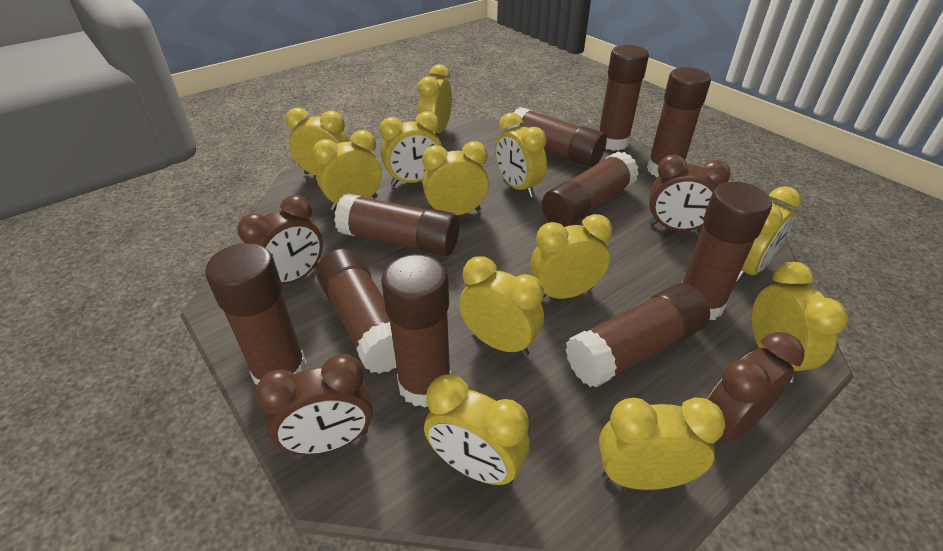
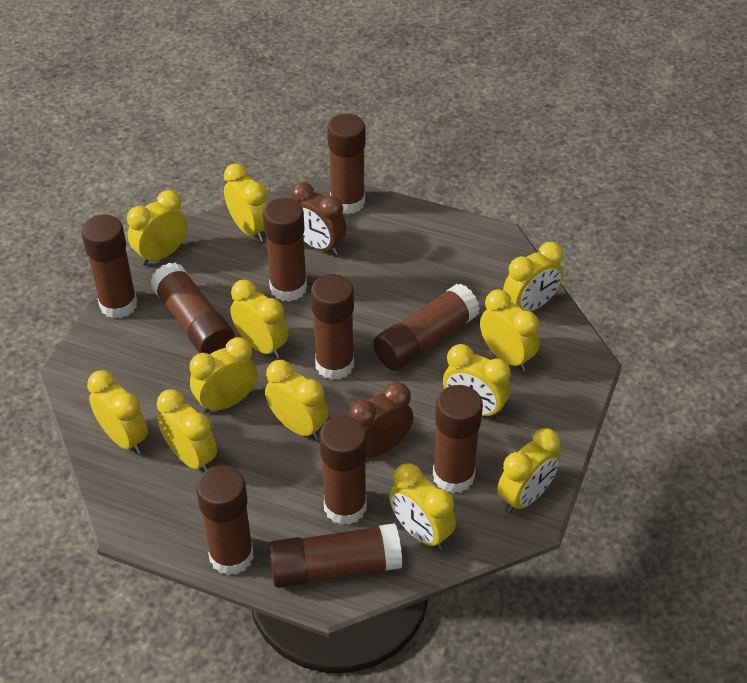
brown clock: 4 -> 2

